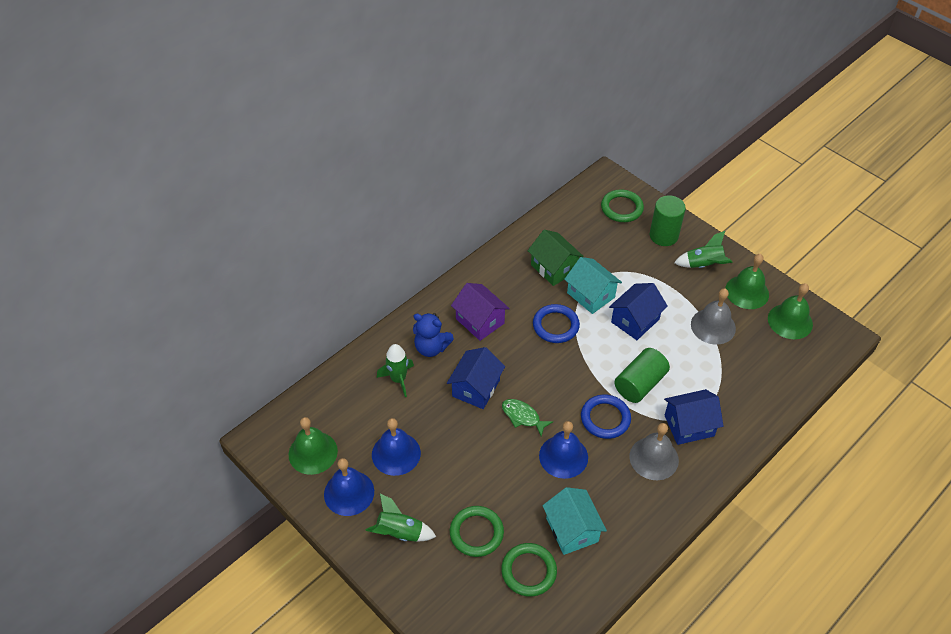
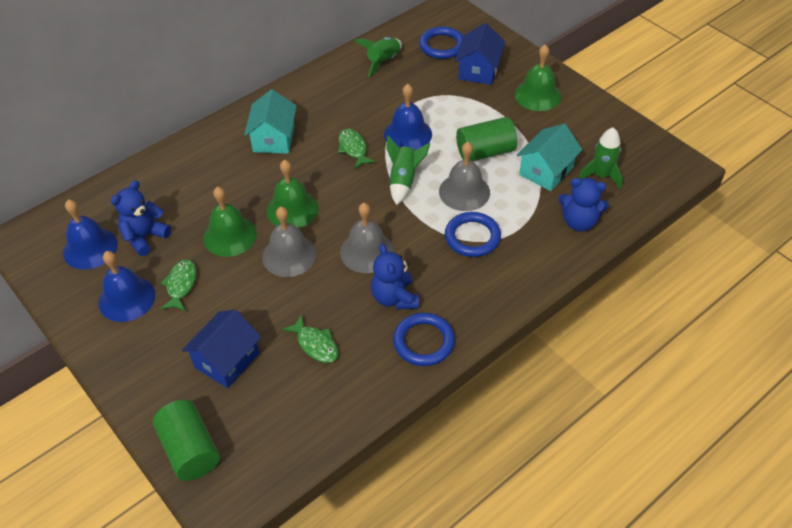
blue house: 3 -> 2
blue ring: 2 -> 3
blue teddy bear: 1 -> 3
green fish: 1 -> 3
green house: 1 -> 0
green ring: 3 -> 0
grey bell: 2 -> 3
purple house: 1 -> 0

